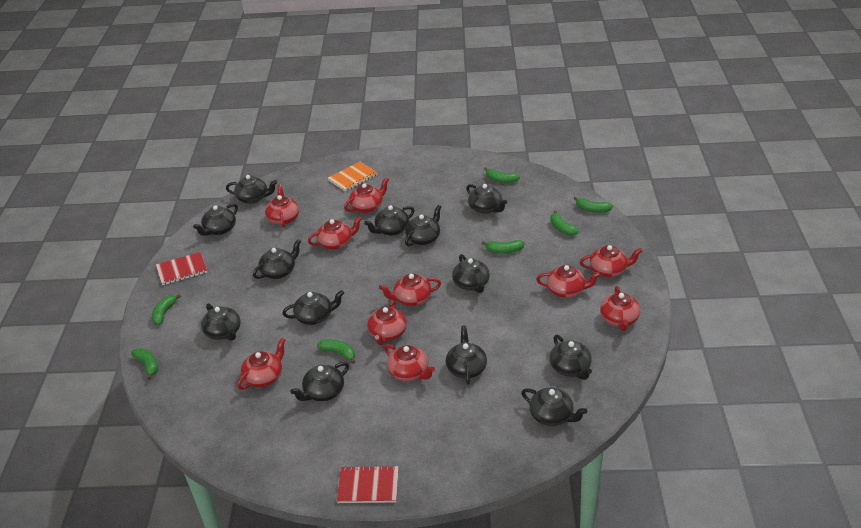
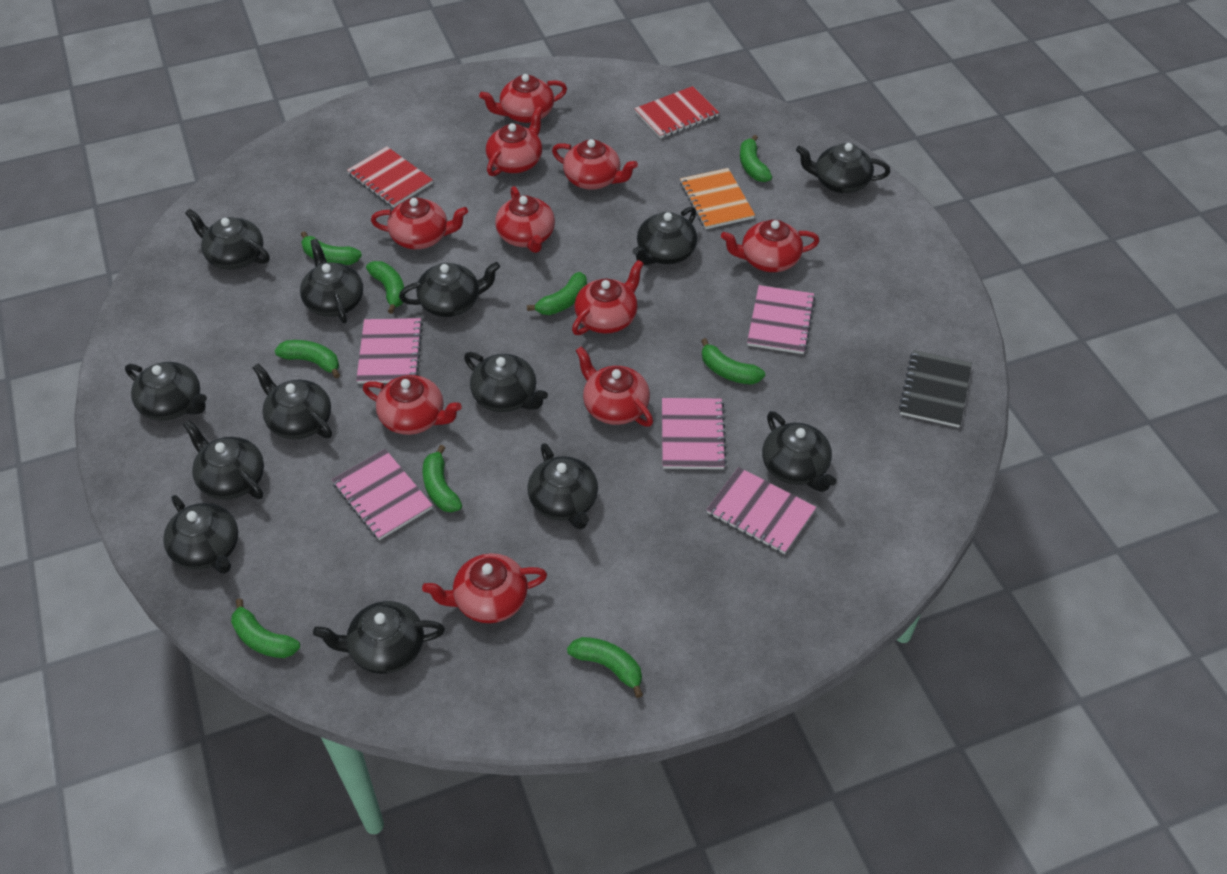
black notebook: 0 -> 1
green banana: 7 -> 9
pink notebook: 0 -> 5

